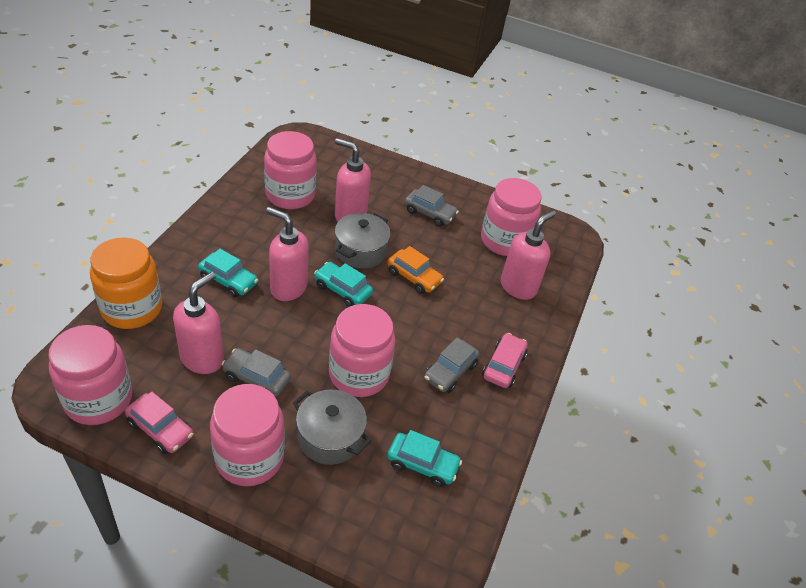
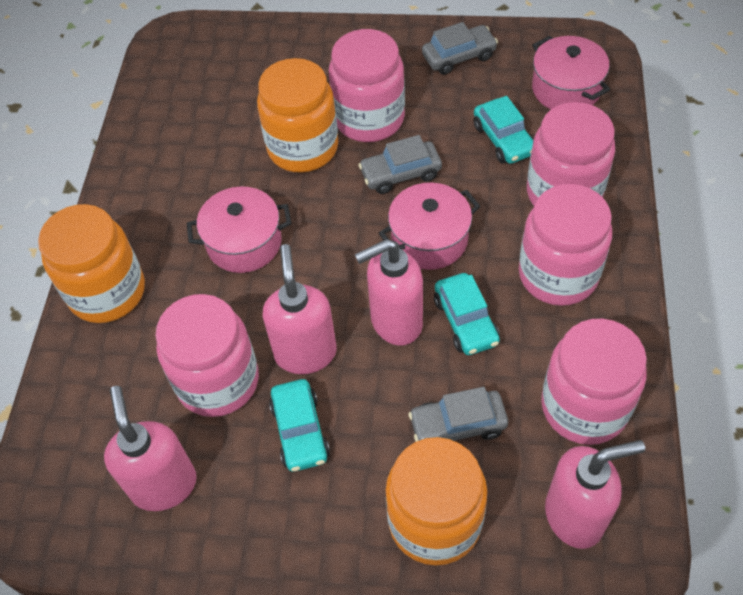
grey pot: 2 -> 0
orange car: 1 -> 0
orange jar: 1 -> 3
pink car: 2 -> 0
pink pot: 0 -> 3

